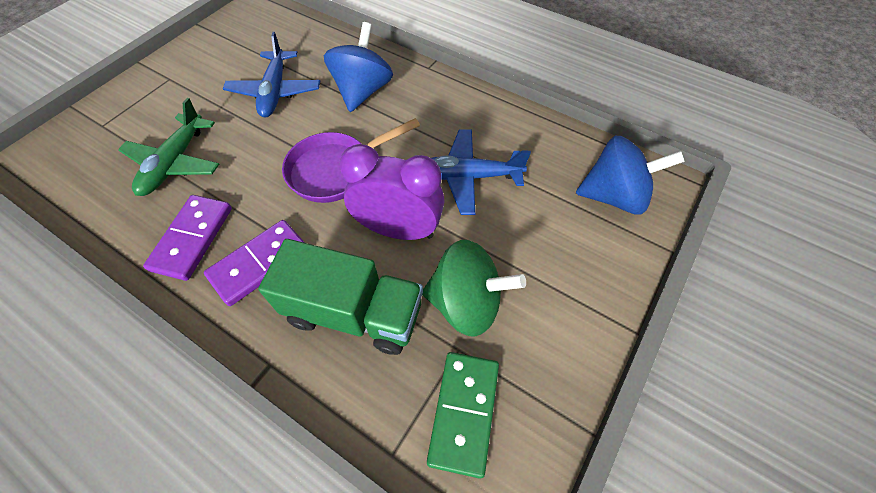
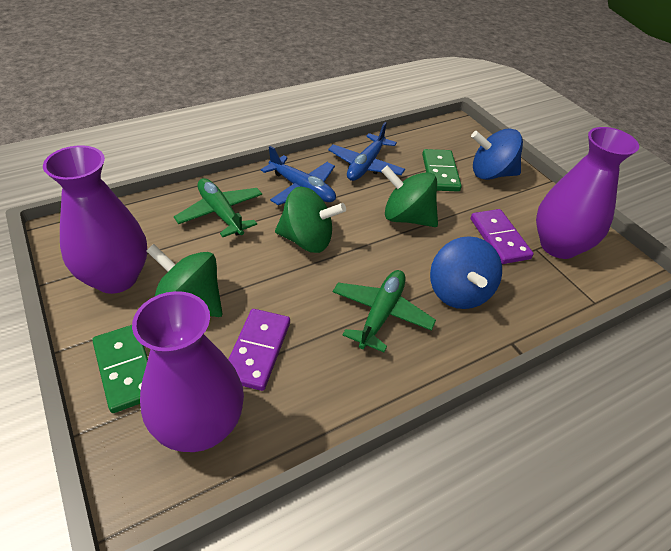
green domino: 1 -> 2
green plane: 1 -> 2
green spinning top: 1 -> 3
green truck: 1 -> 0
purple clock: 1 -> 0
purple pan: 1 -> 0
purple vase: 0 -> 3

